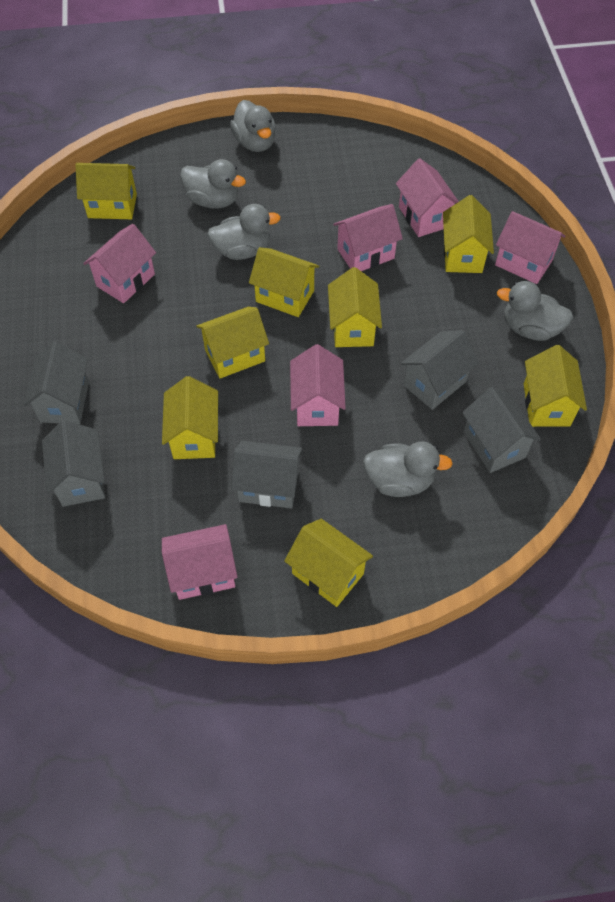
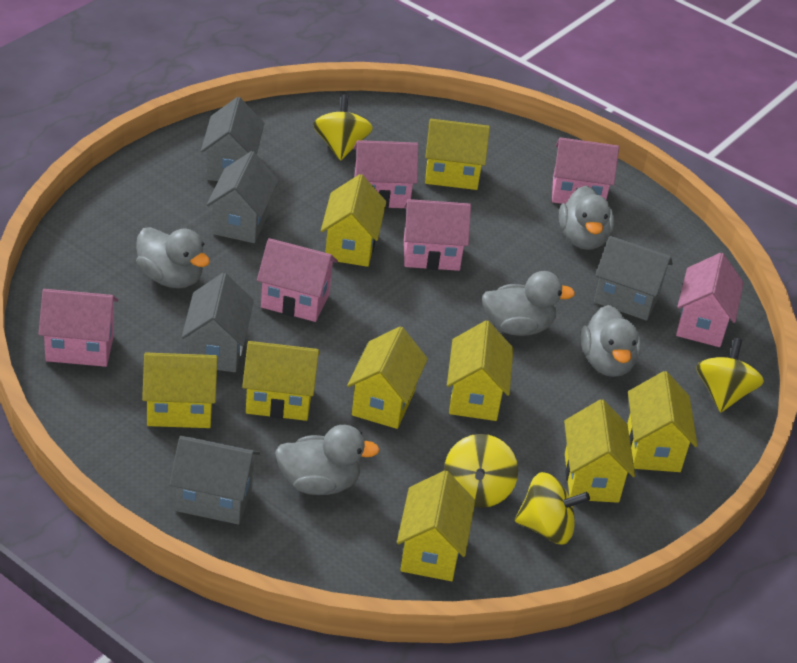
yellow house: 8 -> 9
yellow spinning top: 0 -> 4

